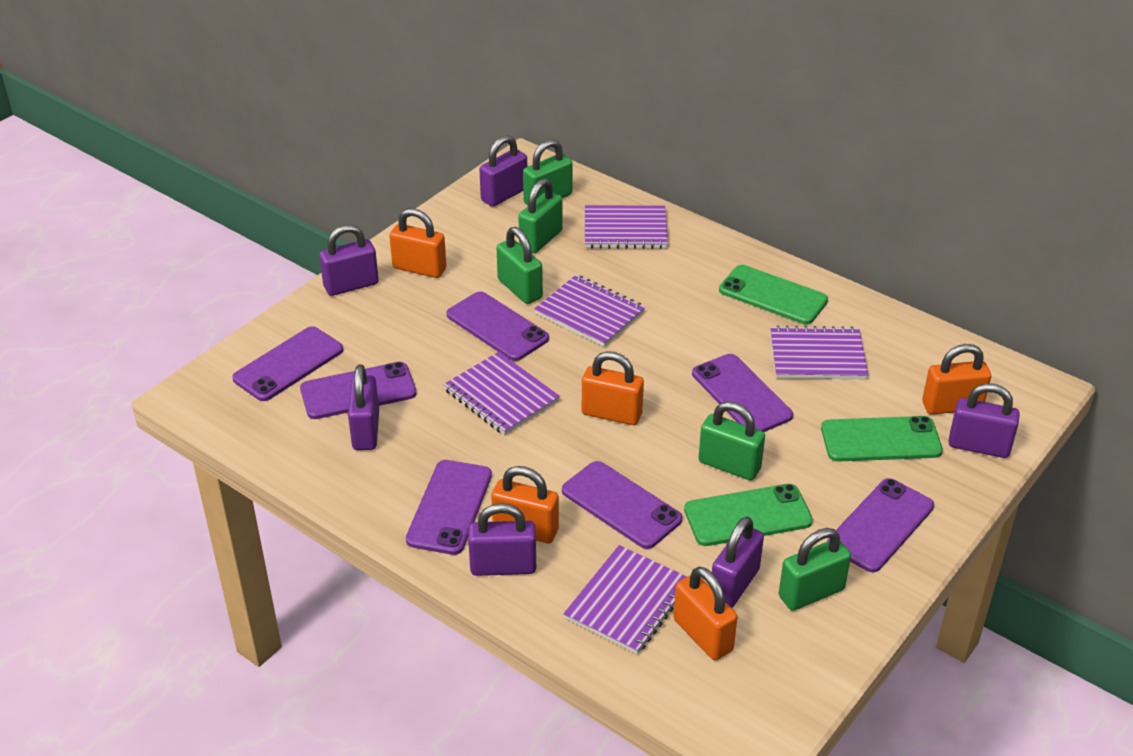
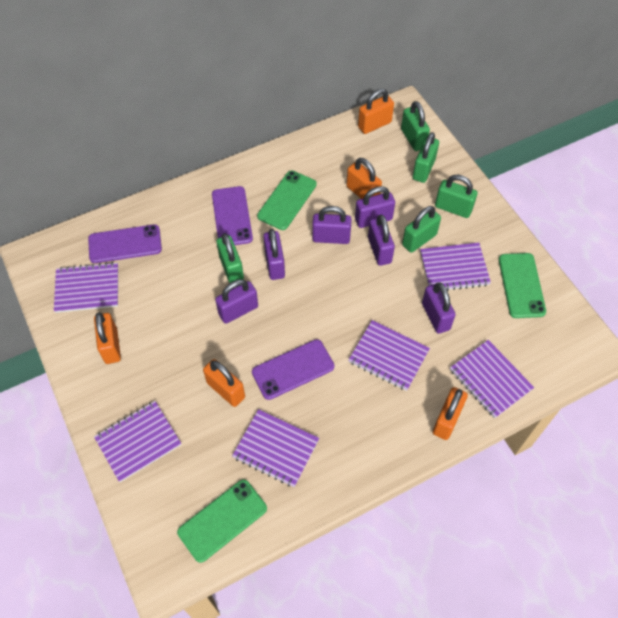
purple notebook: 5 -> 6
purple phone: 7 -> 3

